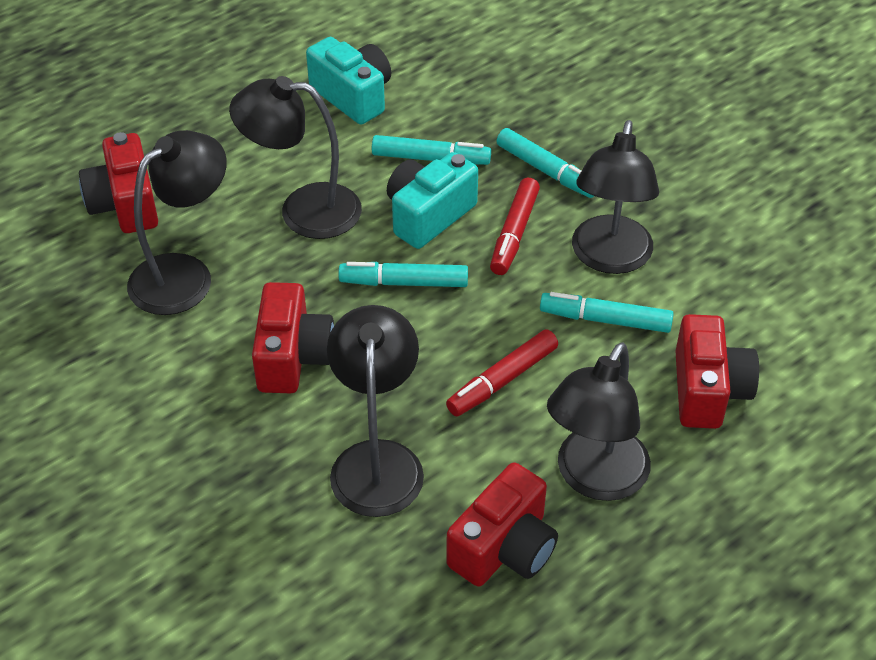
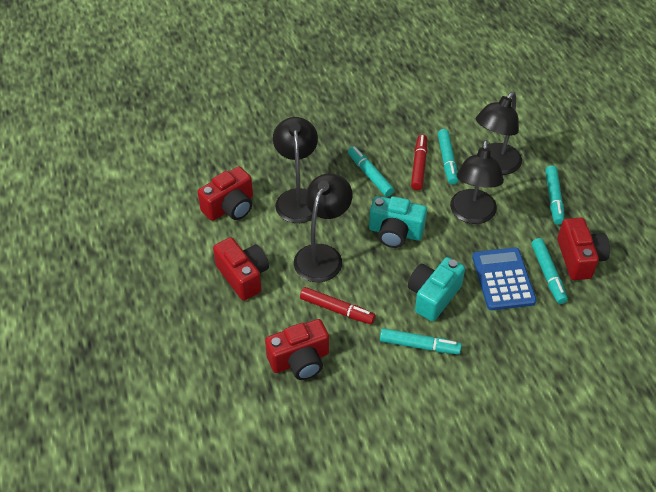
black lamp: 5 -> 4
blue calculator: 0 -> 1
turquoise marker: 4 -> 5

